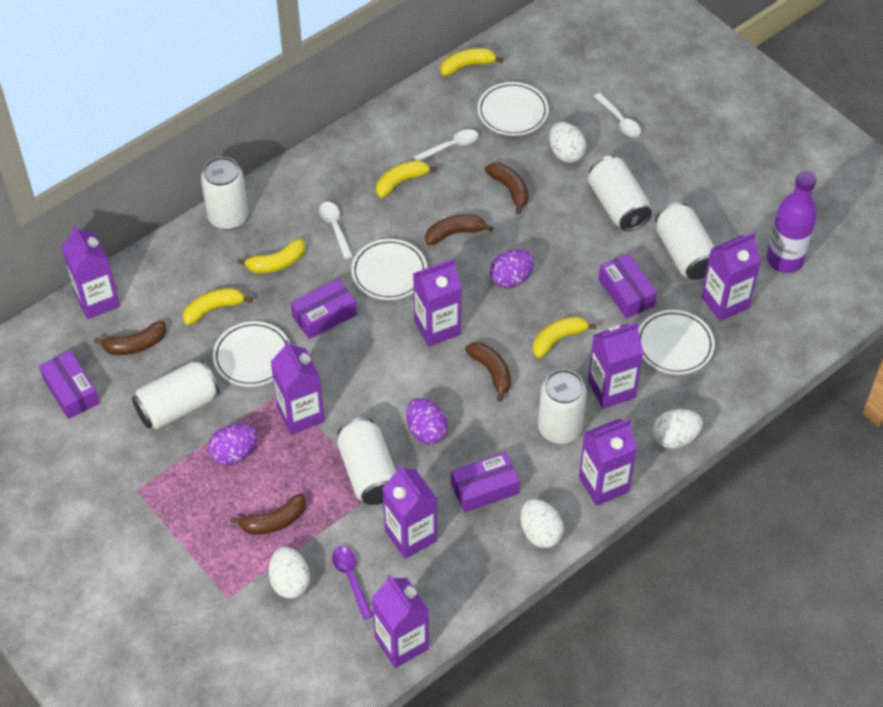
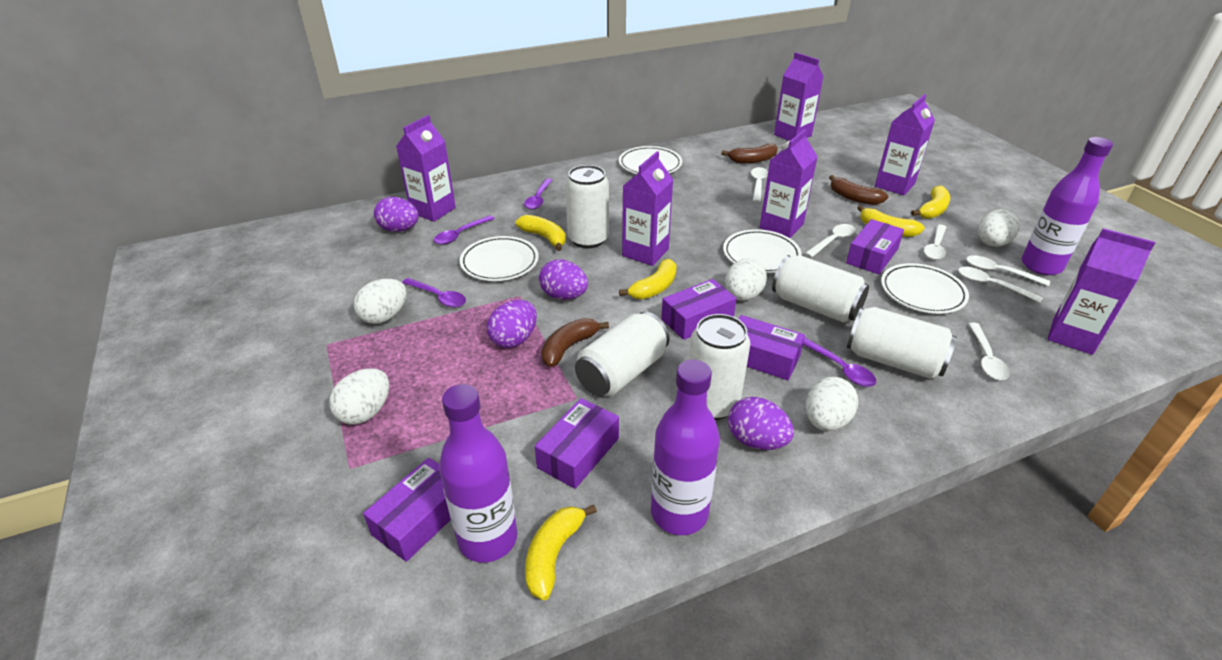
brown banana: 5 -> 3
purple bottle: 1 -> 3
purple box: 4 -> 5
purple carton: 8 -> 6
purple egg: 3 -> 4
purple spoon: 1 -> 4
white can: 6 -> 5
white egg: 4 -> 5
white spoon: 3 -> 6

